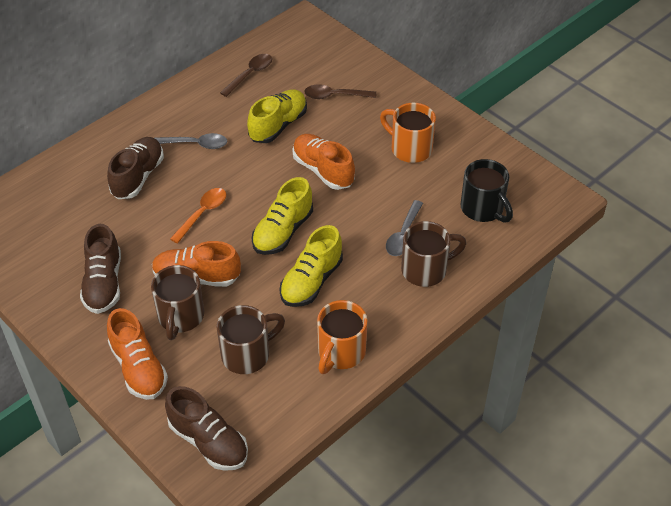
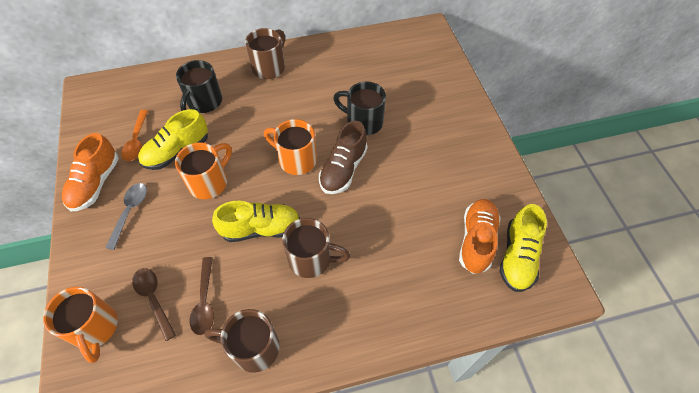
black mug: 1 -> 2
brown shoe: 3 -> 1
grey spoon: 2 -> 1
orange mug: 2 -> 3
orange shoe: 3 -> 2

